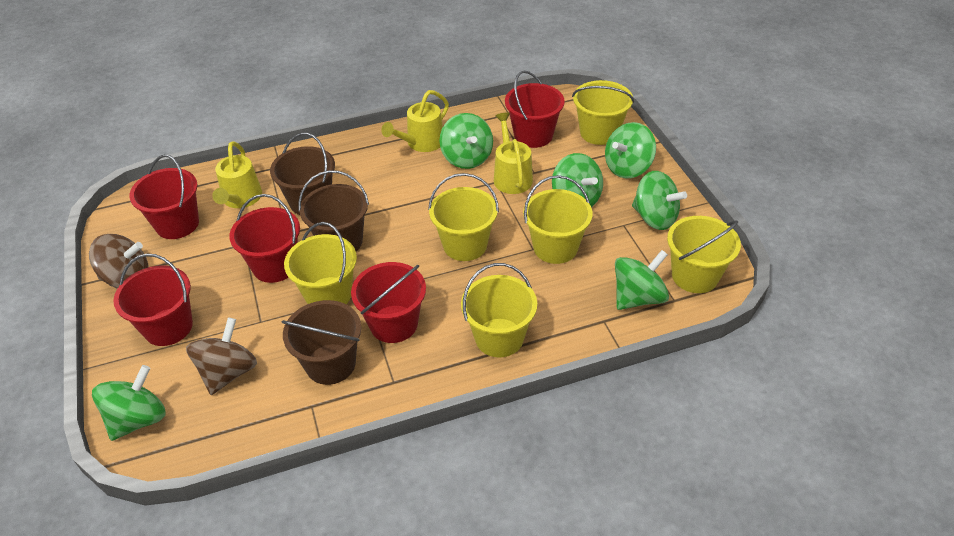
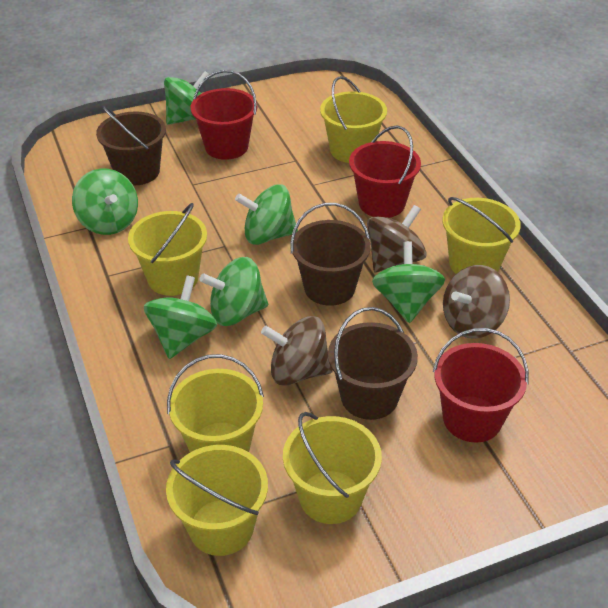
brown spinning top: 2 -> 3
red bucket: 5 -> 3
yellow watering can: 3 -> 0

